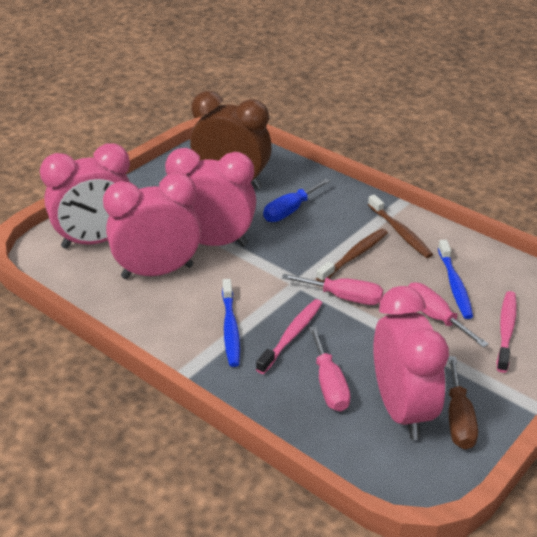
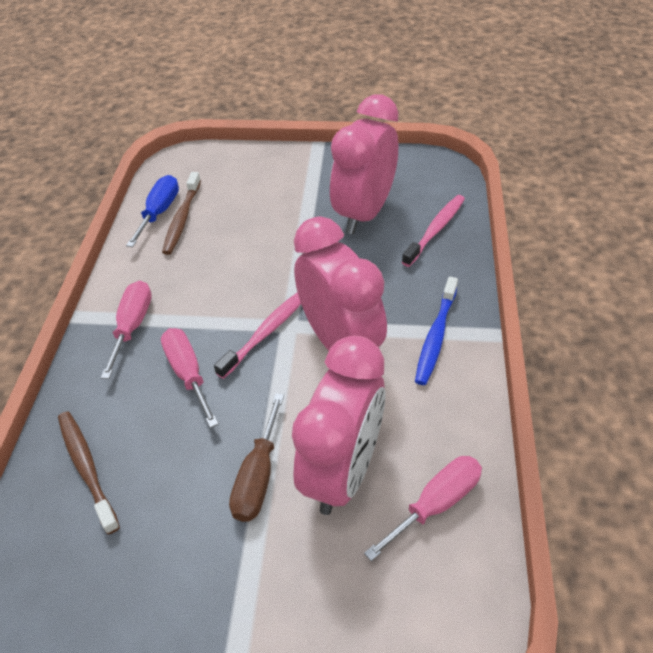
blue toothbrush: 2 -> 1
brown clock: 1 -> 0
pink clock: 4 -> 3

